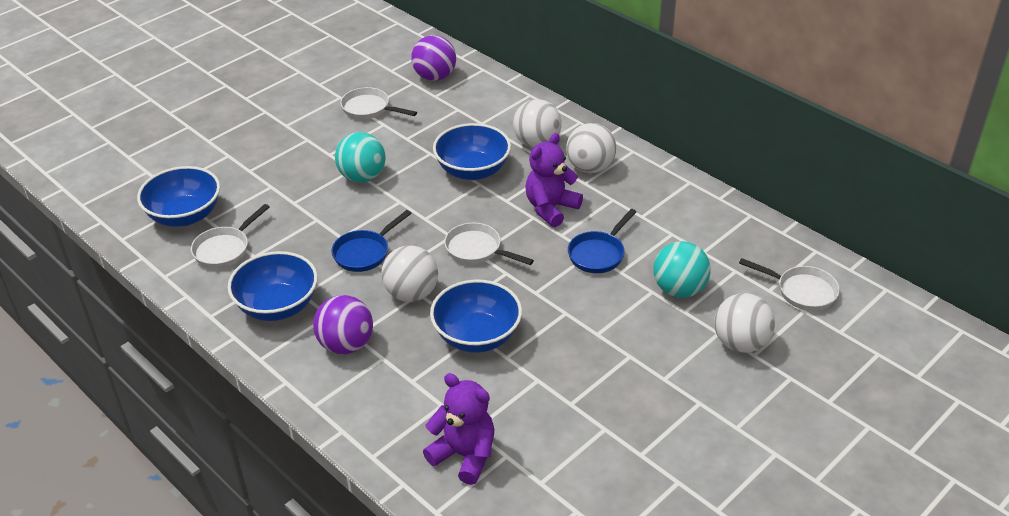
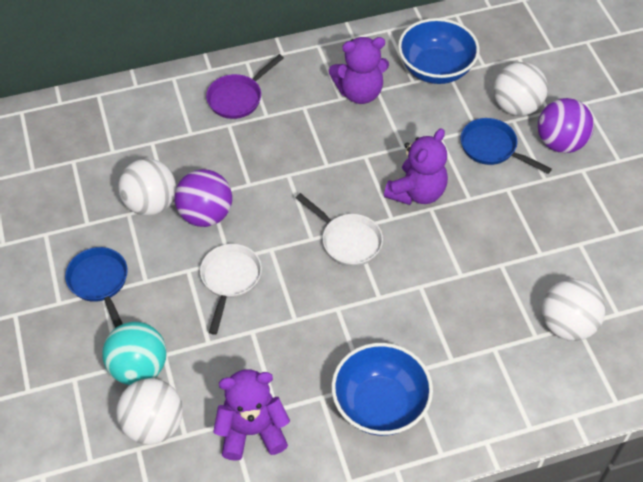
blue bowl: 4 -> 2
purple pan: 0 -> 1
purple teddy bear: 2 -> 3
turquoise ball: 2 -> 1
white pan: 4 -> 2

